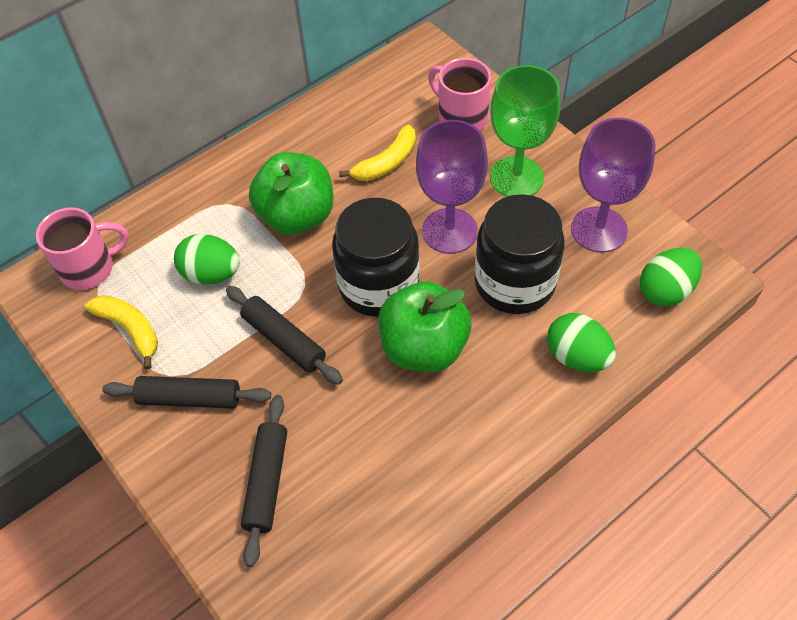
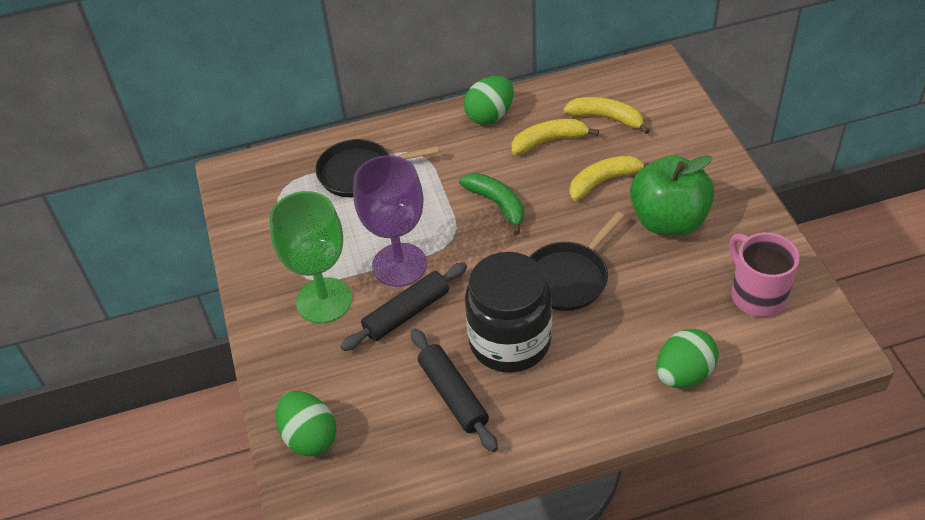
black jar: 2 -> 1
black pan: 0 -> 2
black rolling pin: 3 -> 2
green apple: 2 -> 1
green banana: 0 -> 1
pink mug: 2 -> 1
purple goblet: 2 -> 1
yellow banana: 2 -> 3

